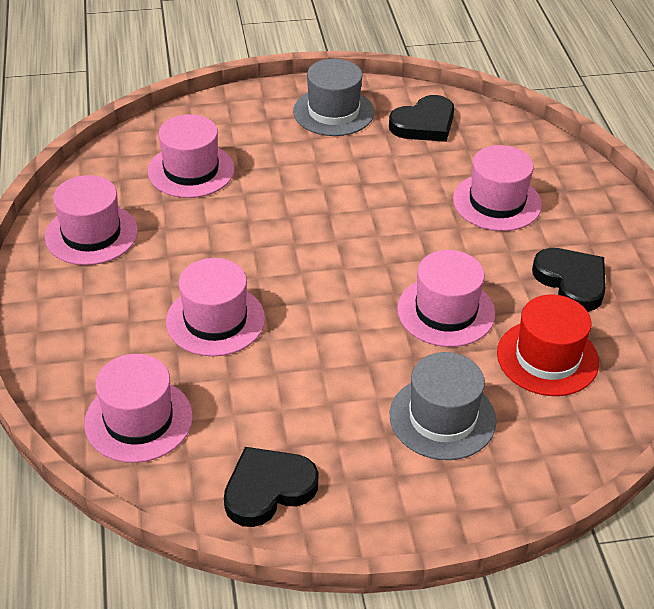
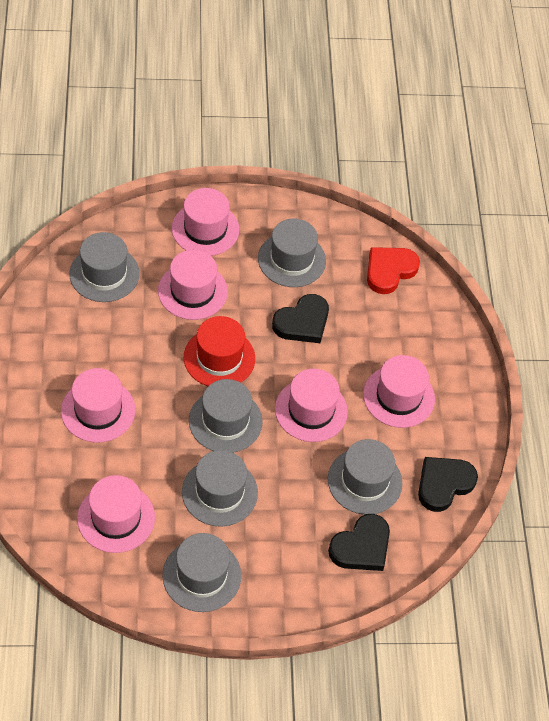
grey hat: 2 -> 6
red heart: 0 -> 1

